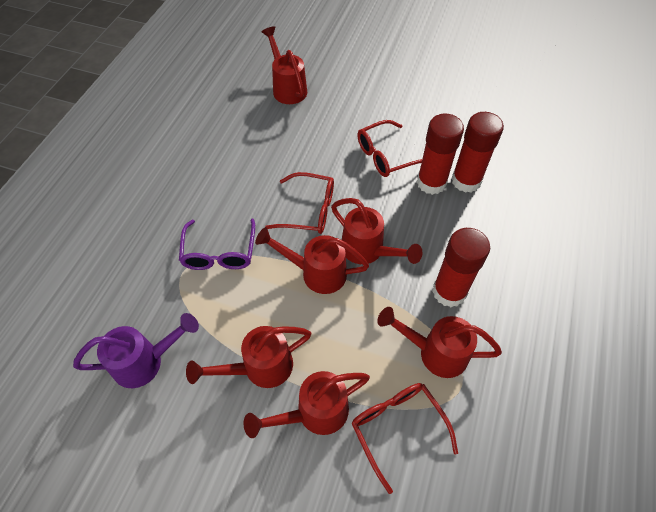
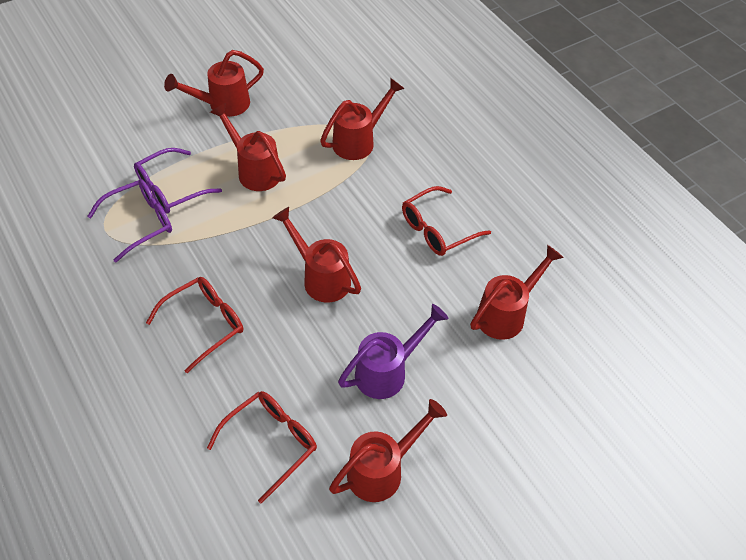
purple glasses: 1 -> 2
red glue stick: 3 -> 0

